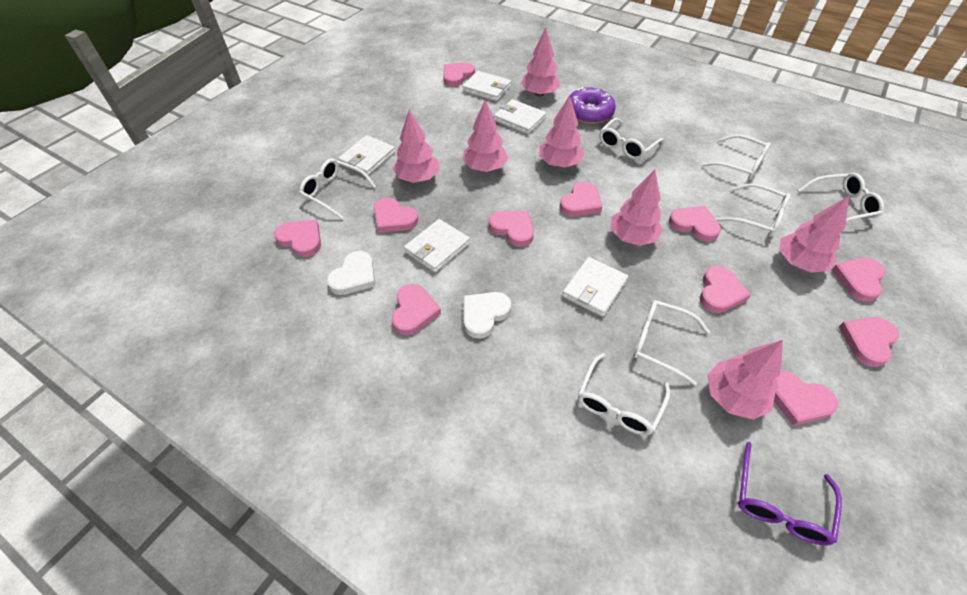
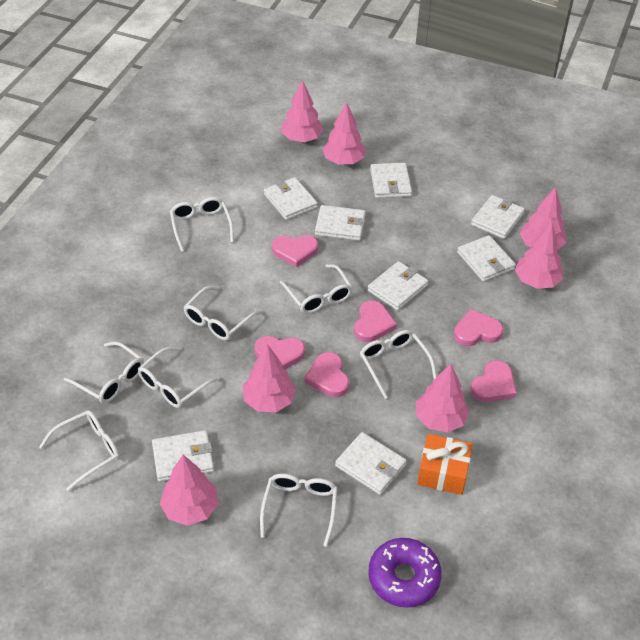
orange gift: 0 -> 1
pink heart: 11 -> 6
purple glasses: 1 -> 0
white glasses: 7 -> 8
white heart: 2 -> 0
white wallet: 5 -> 8

